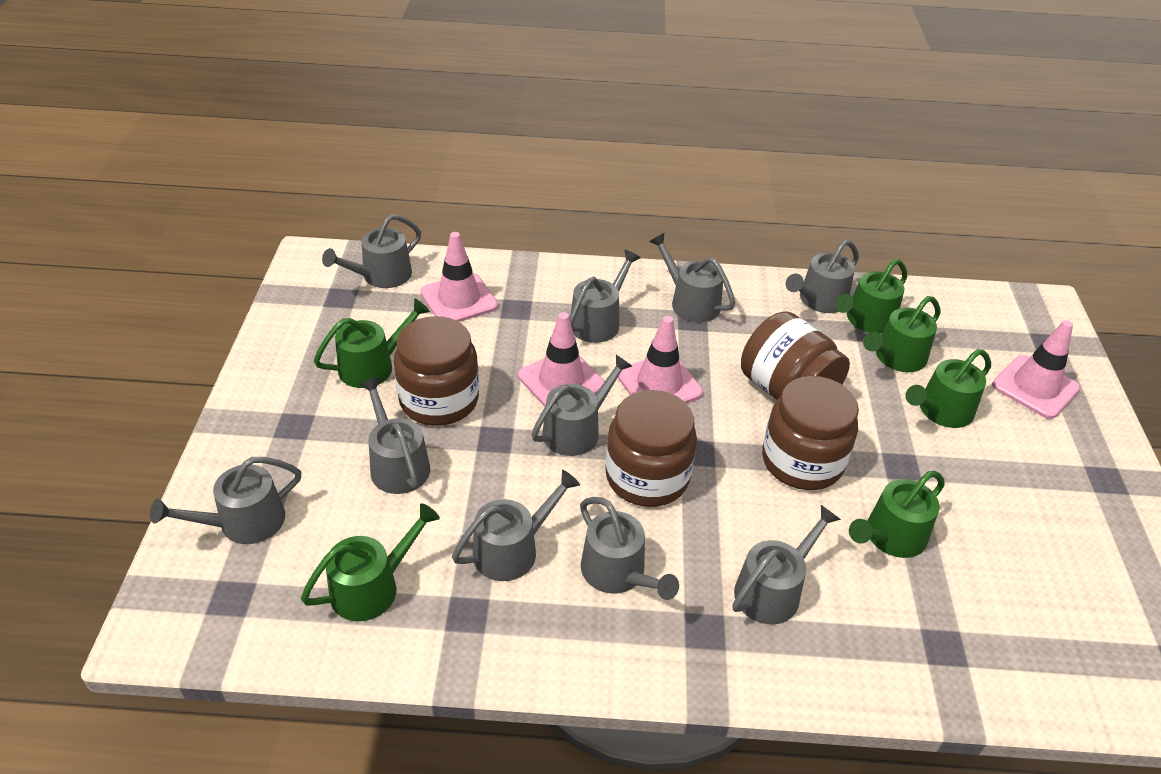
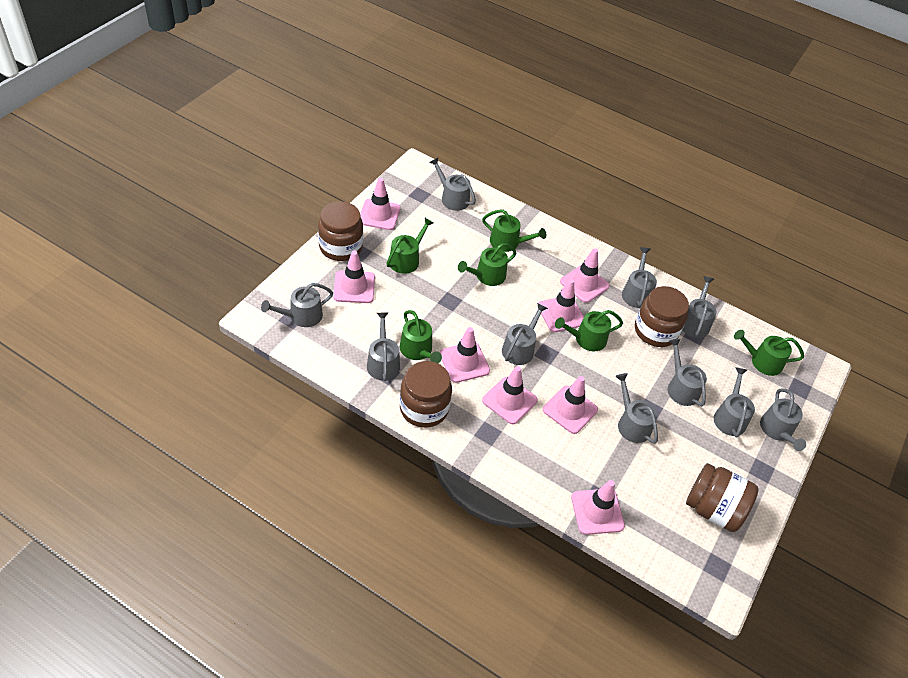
pink traffic cone: 4 -> 8

